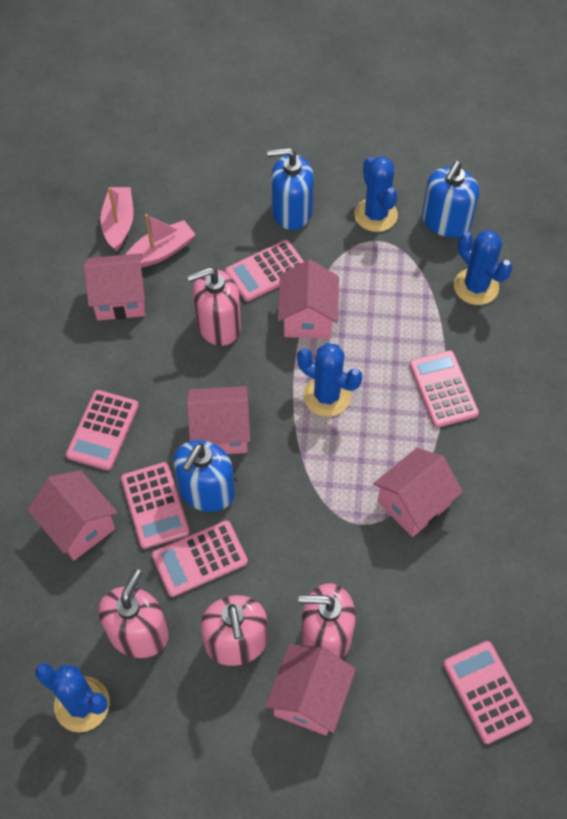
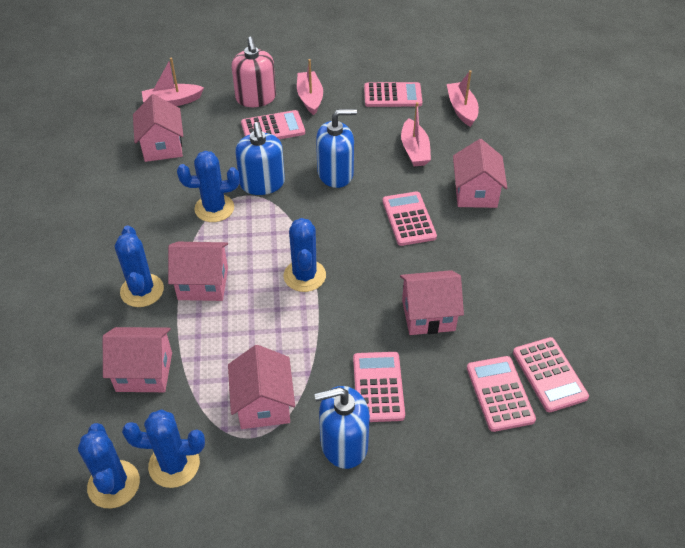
blue cactus: 4 -> 5
pink boat: 2 -> 4
pink soap dispenser: 4 -> 1

